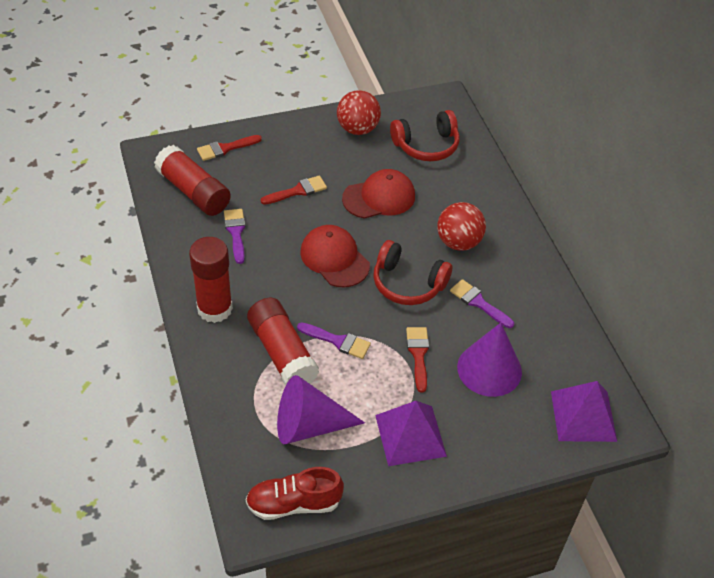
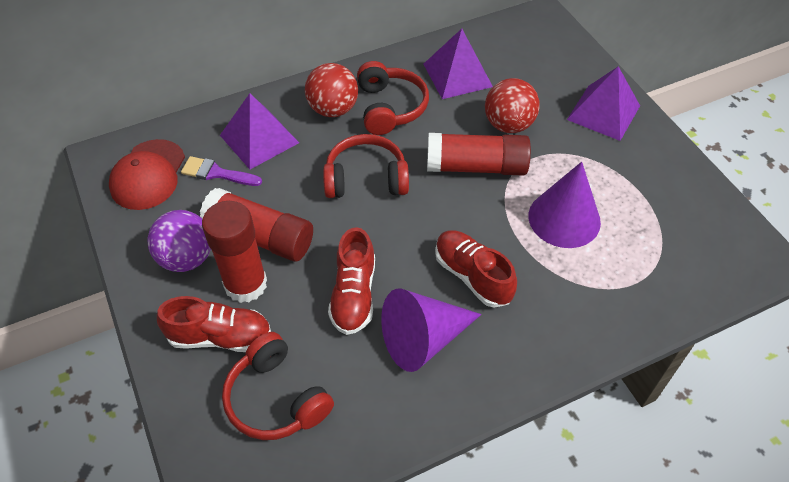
purple ball: 0 -> 1
purple brush: 3 -> 1
purple pyramid: 2 -> 3
red brush: 3 -> 0
red cap: 2 -> 1
red headphones: 2 -> 3
red shoe: 1 -> 3

